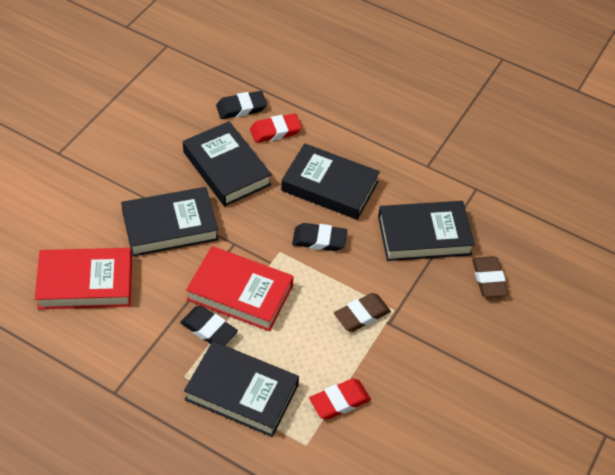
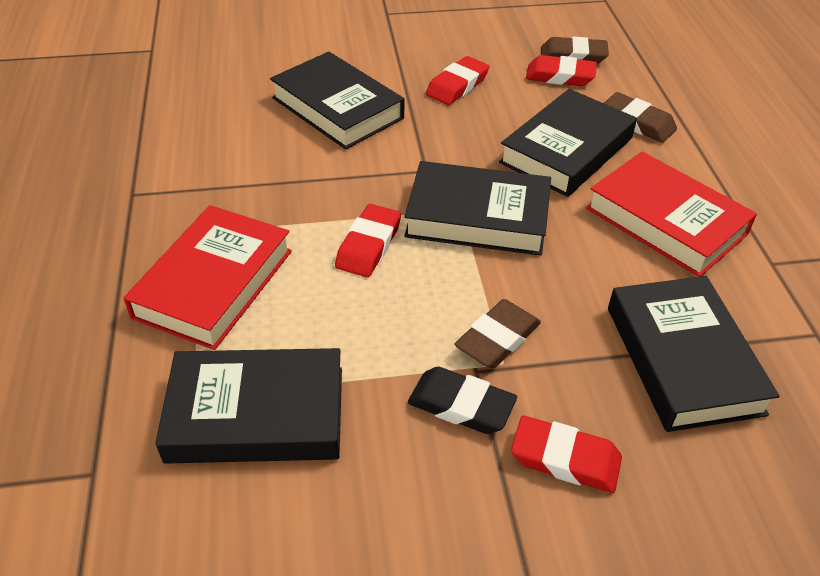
black eraser: 3 -> 1
brown eraser: 2 -> 3
red eraser: 2 -> 4

